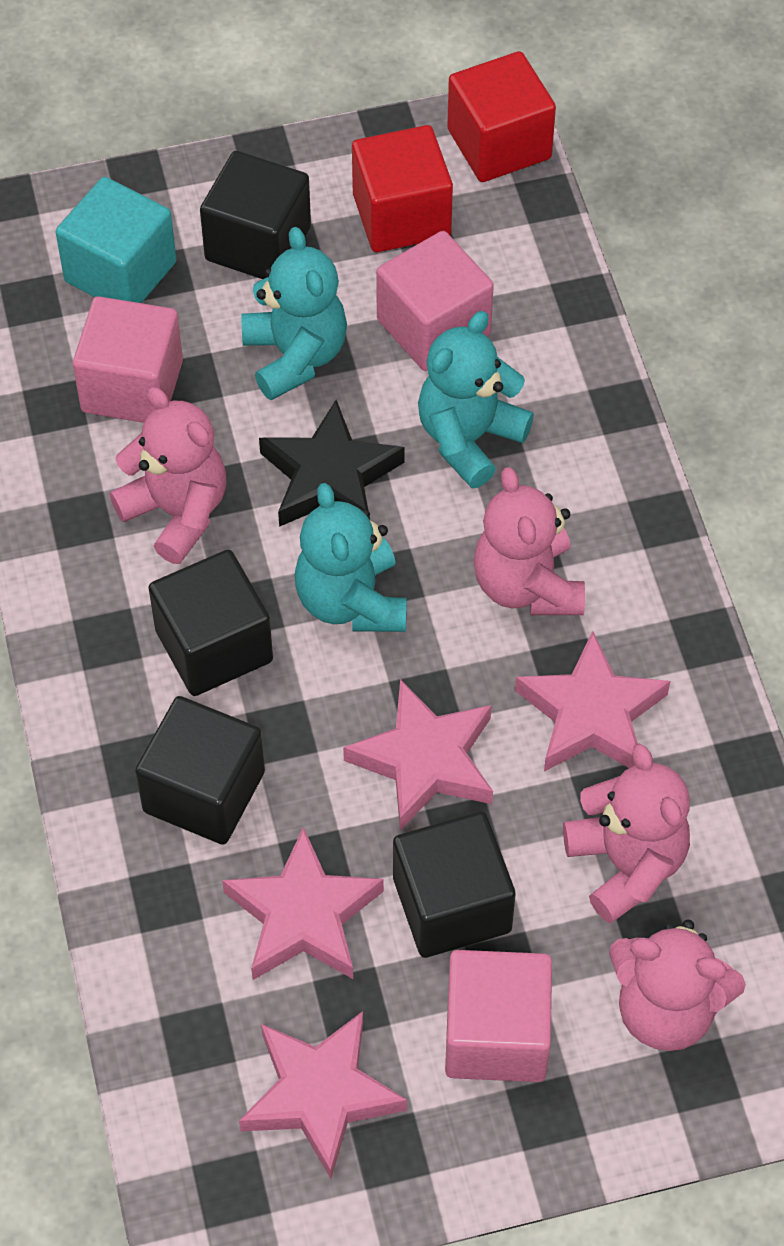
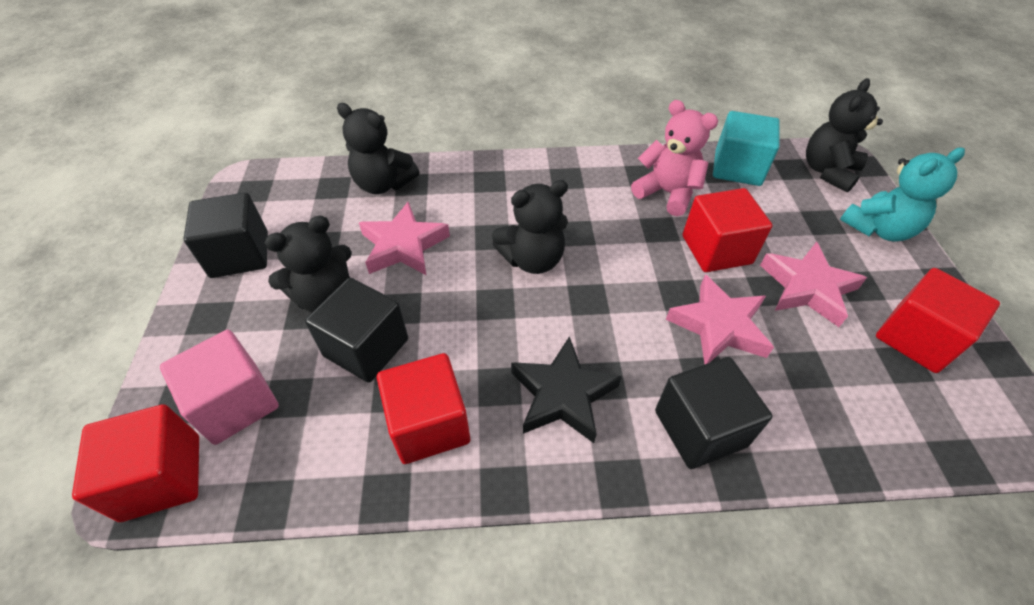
black cube: 4 -> 3
black teddy bear: 0 -> 4
pink cube: 3 -> 1
pink star: 4 -> 3
pink teddy bear: 4 -> 1
red cube: 2 -> 4
turquoise teddy bear: 3 -> 1

